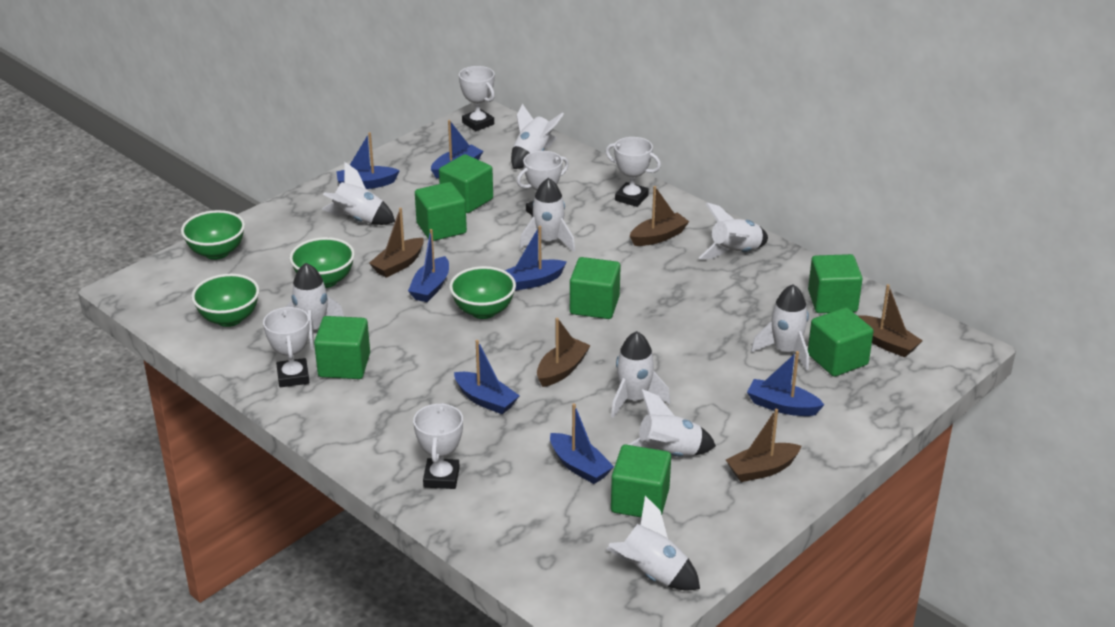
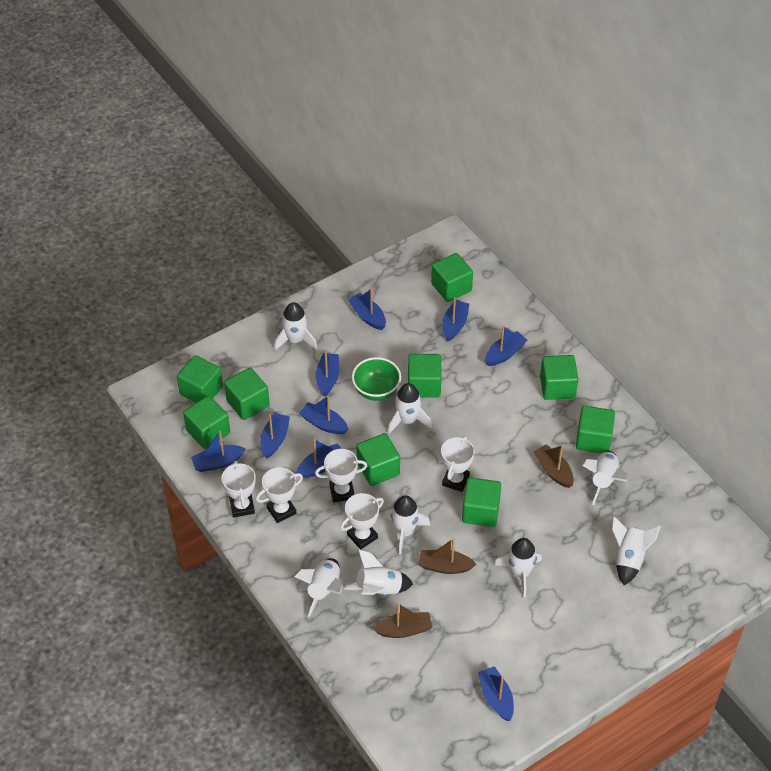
blue boat: 7 -> 9
brown boat: 5 -> 3
green bowl: 4 -> 1
green cube: 7 -> 9
white rocket: 9 -> 8

